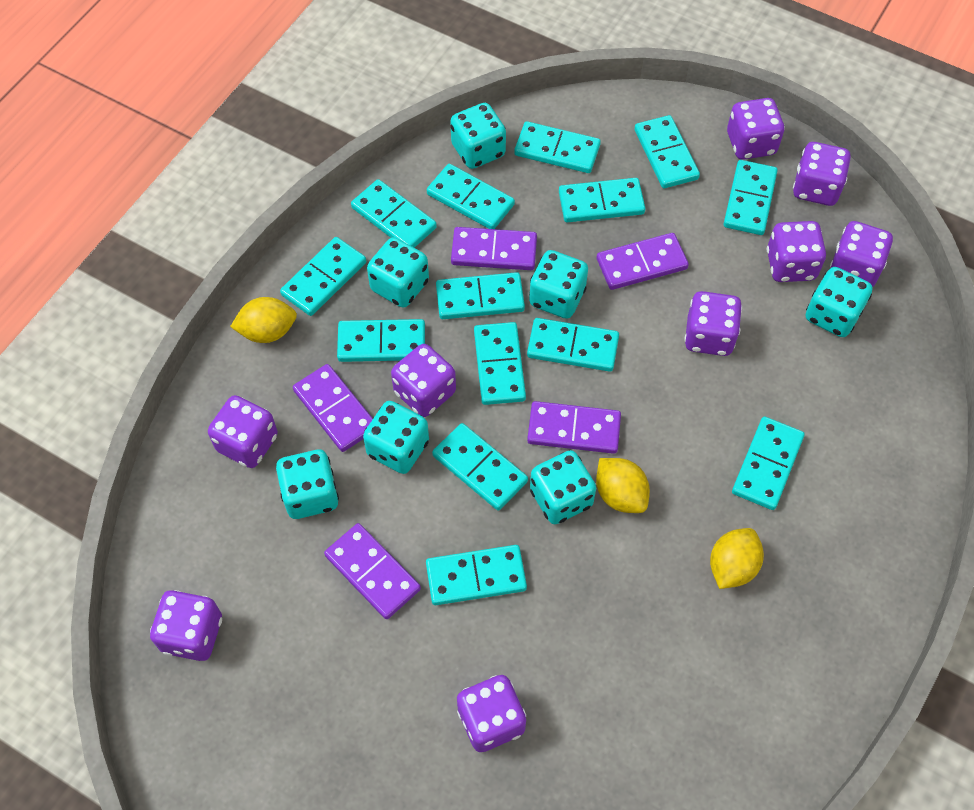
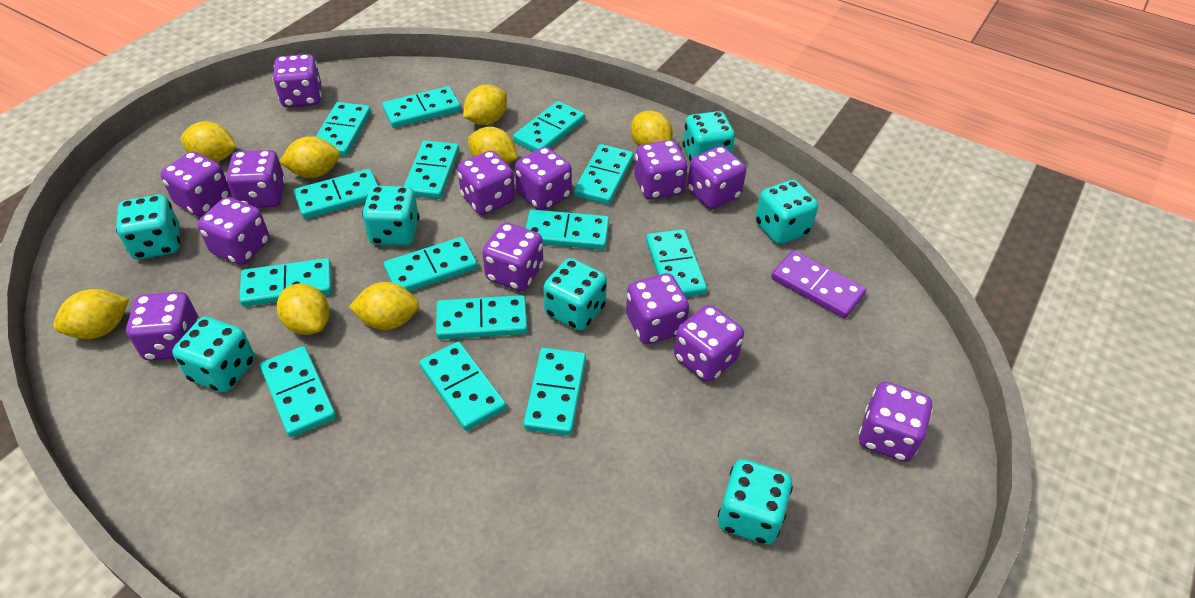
purple dice: 9 -> 13
purple domino: 5 -> 1
yellow lemon: 3 -> 8

